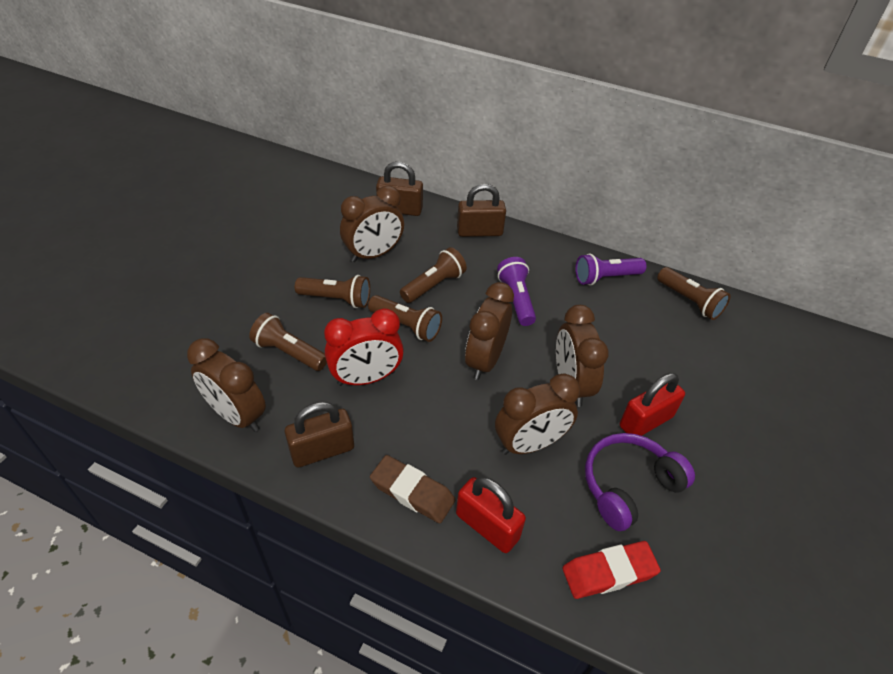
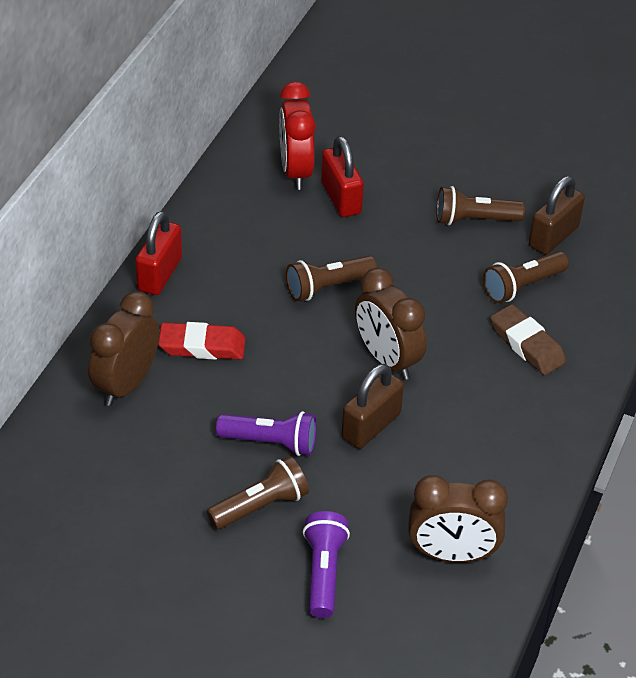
brown clock: 5 -> 3
brown flashlight: 5 -> 4
brown padlock: 3 -> 2
purple headphones: 1 -> 0

